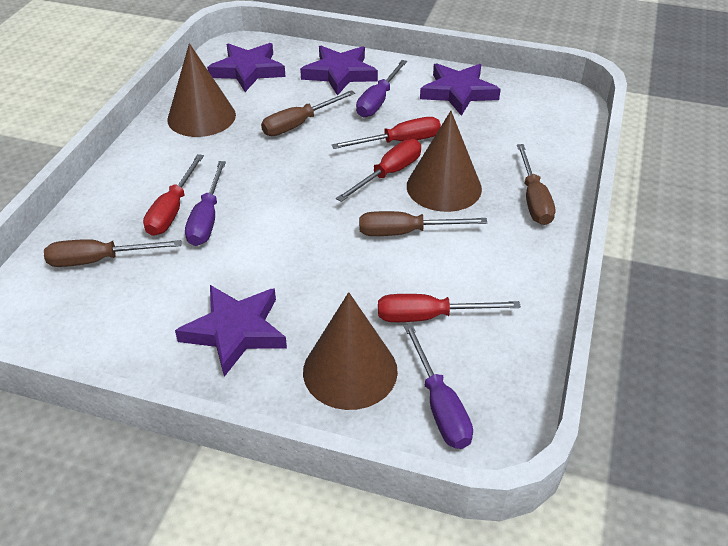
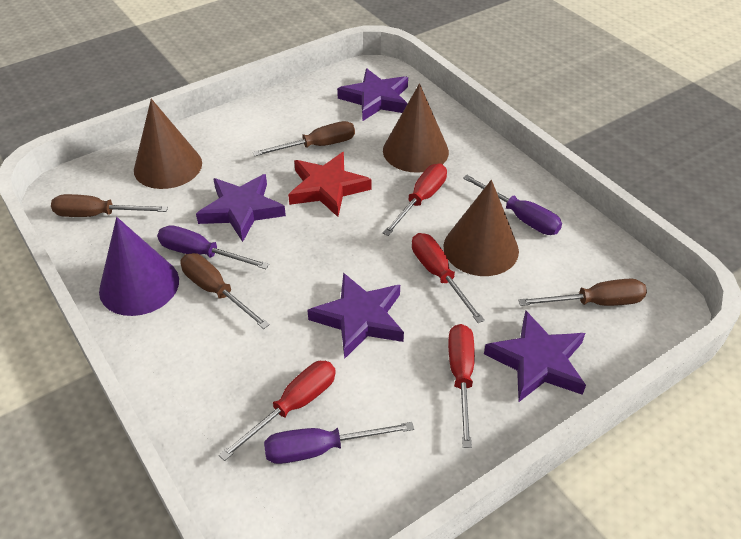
purple cone: 0 -> 1
red star: 0 -> 1

